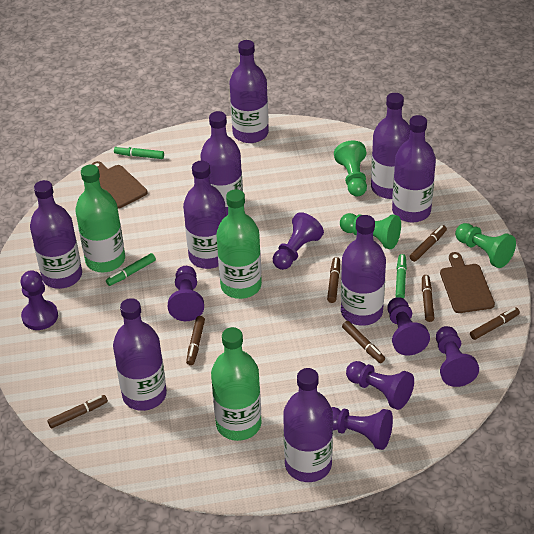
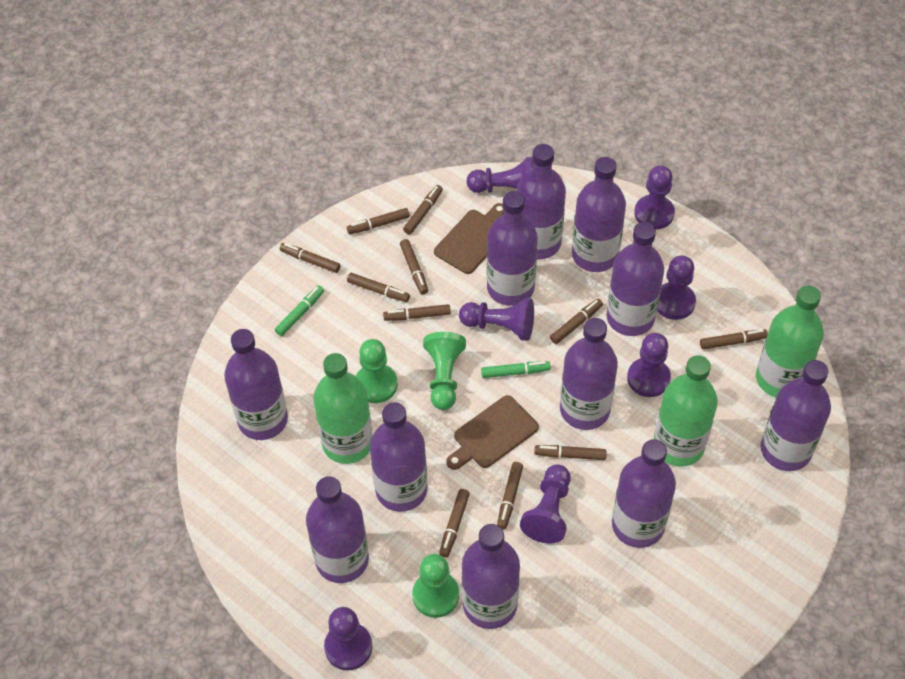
brown marker: 7 -> 11
green marker: 3 -> 2
purple bottle: 9 -> 11

